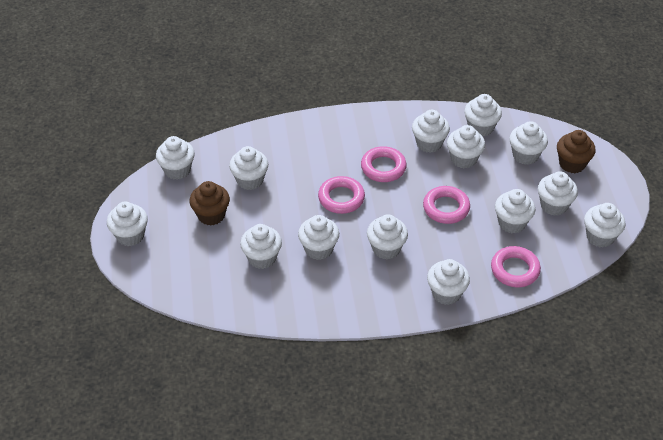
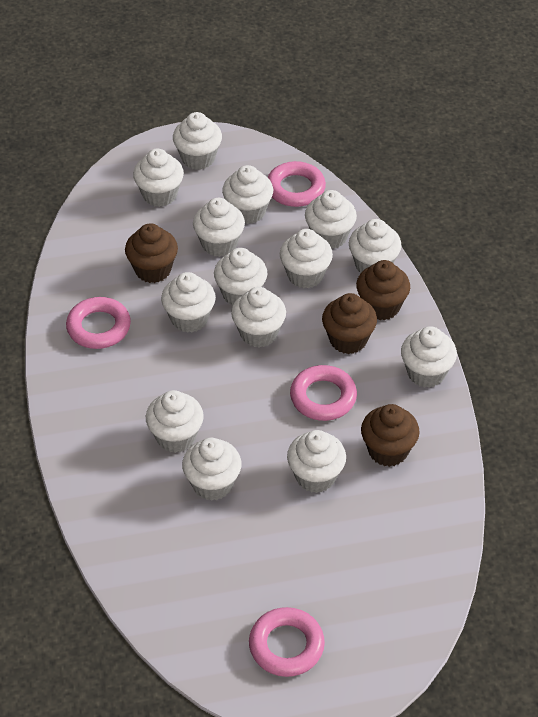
brown cupcake: 2 -> 4

